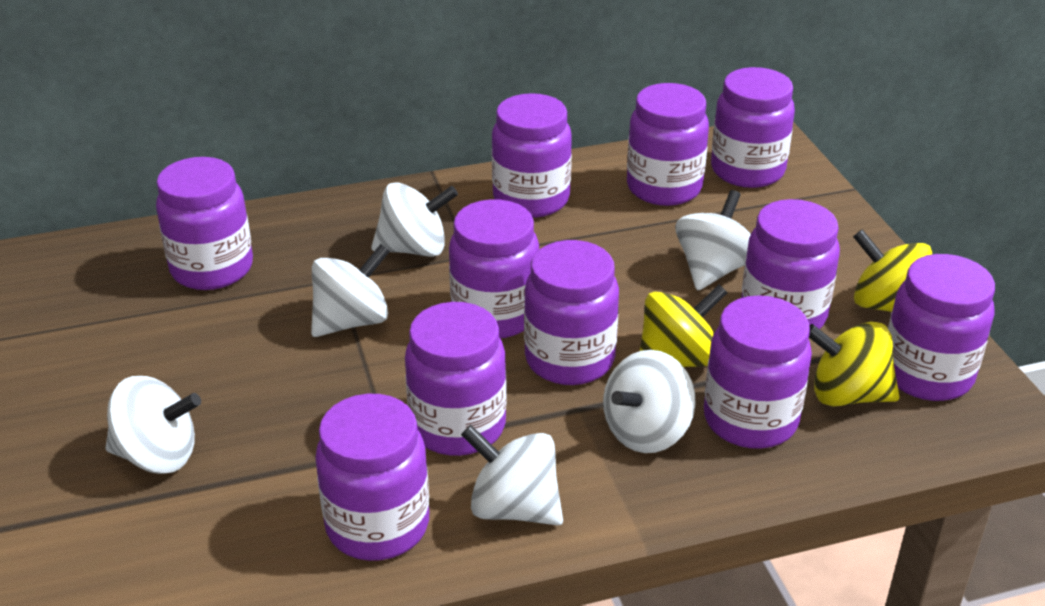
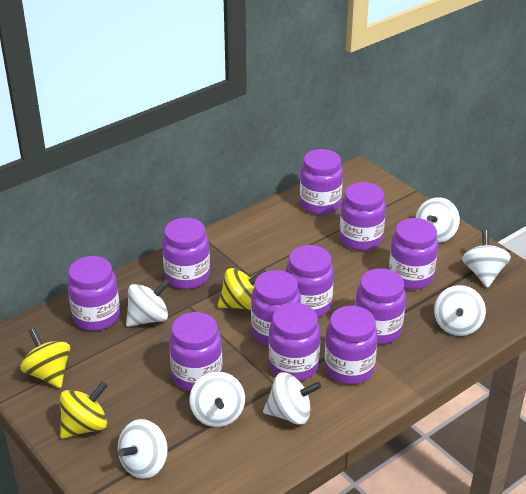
white spinning top: 6 -> 7

